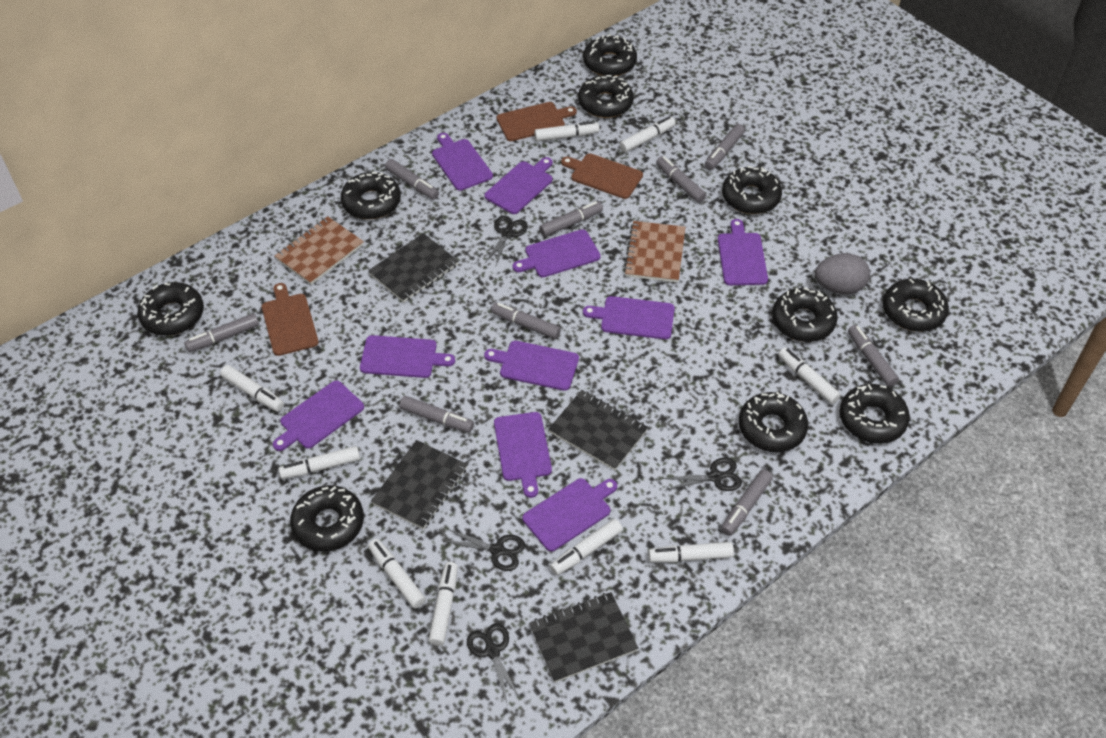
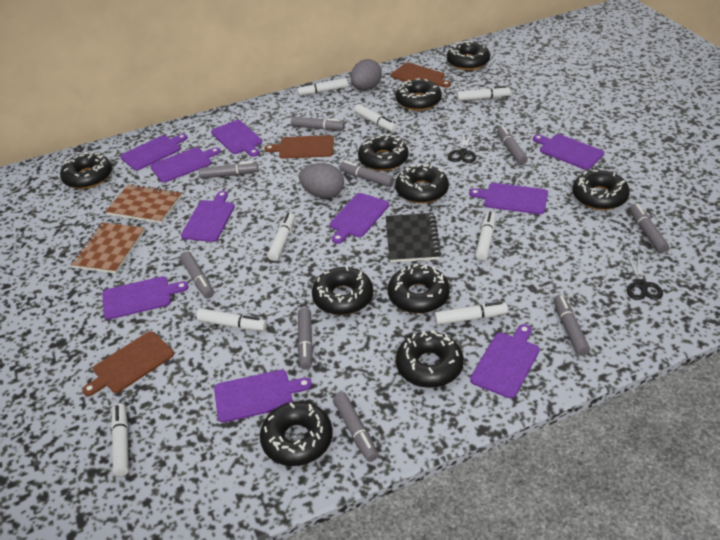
black notebook: 4 -> 1
black scissors: 4 -> 2
grey egg: 1 -> 2
white marker: 9 -> 8

